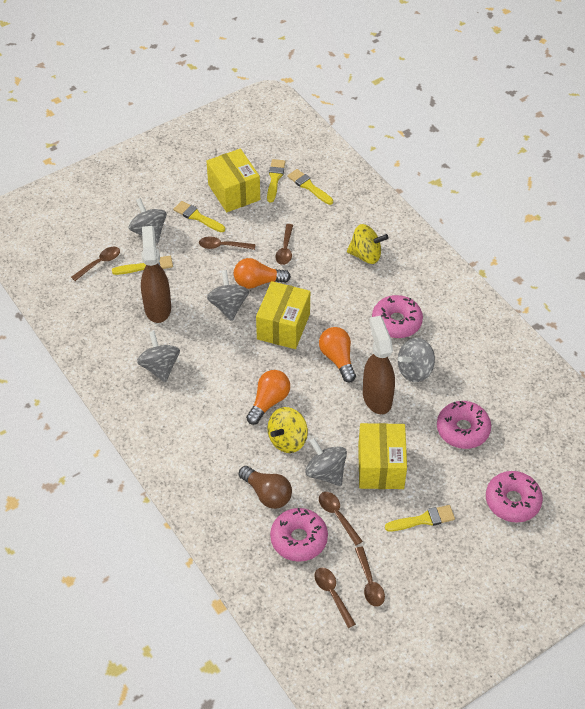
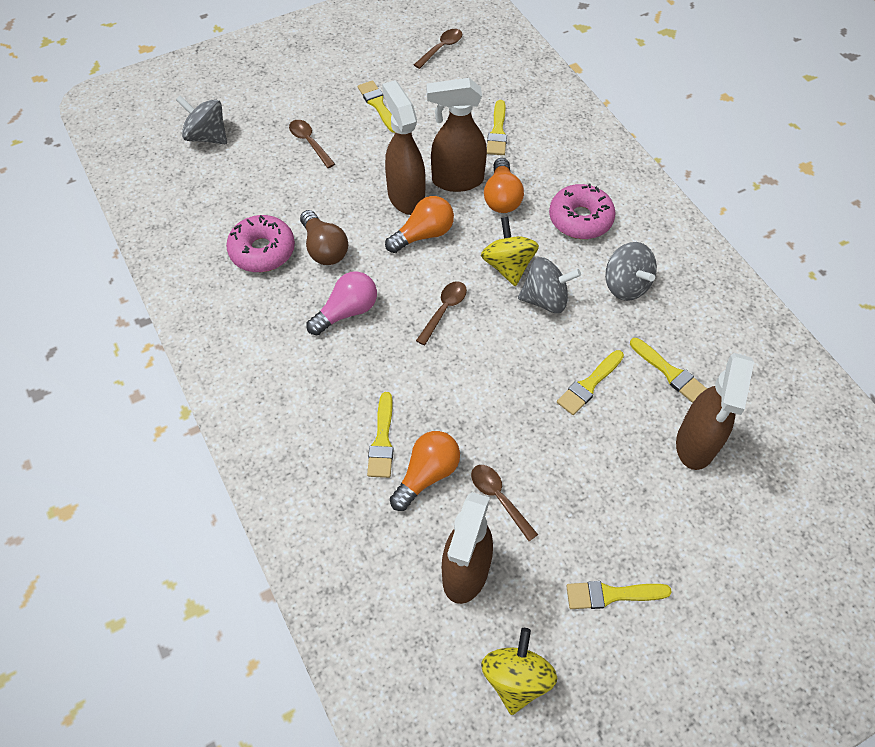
brown spoon: 6 -> 4
brown spray bottle: 2 -> 4
grey spinning top: 5 -> 3
pink donut: 4 -> 2
pink light bulb: 0 -> 1
yellow box: 3 -> 0
yellow brush: 5 -> 6

